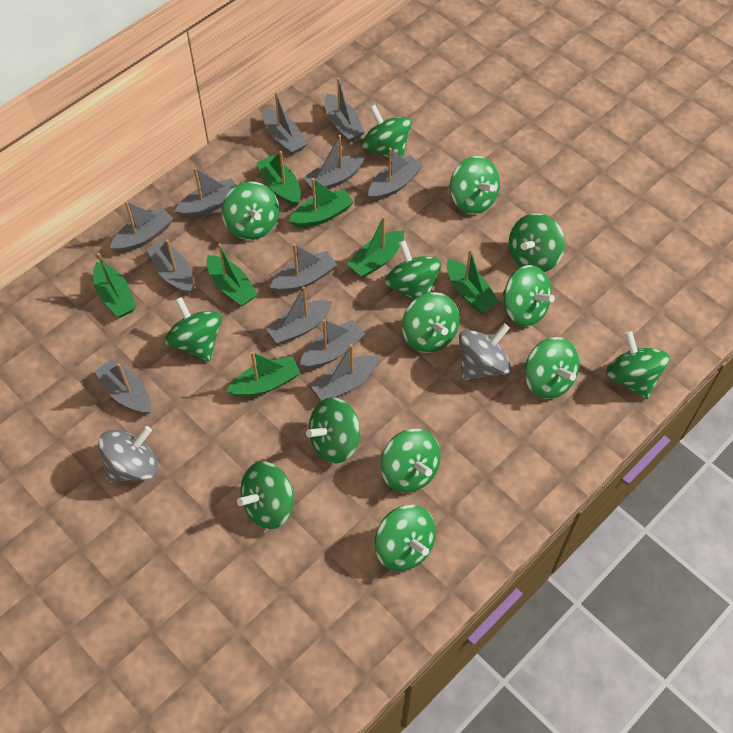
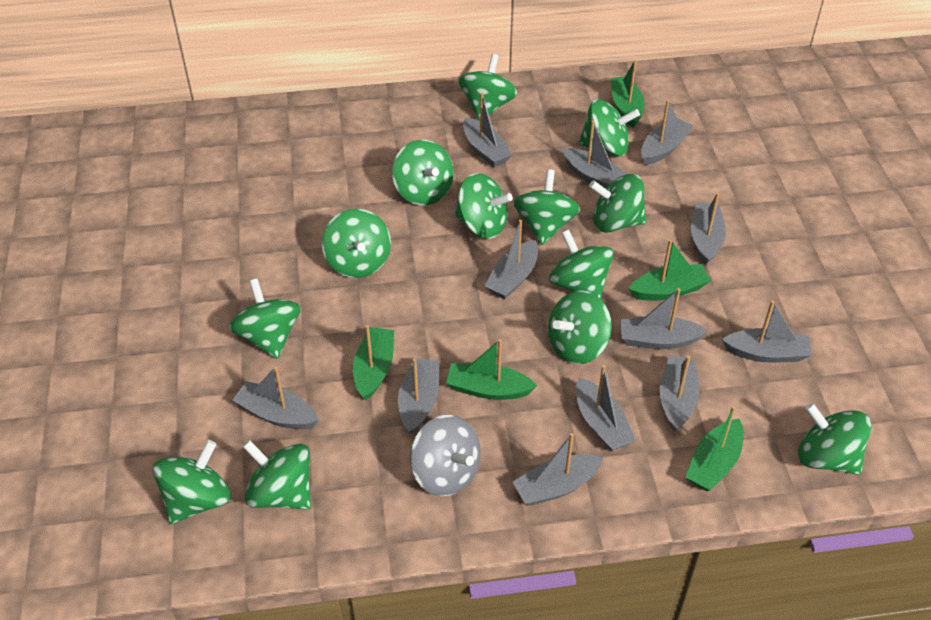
green boat: 7 -> 5
green spinning top: 14 -> 13
grey spinning top: 2 -> 1

